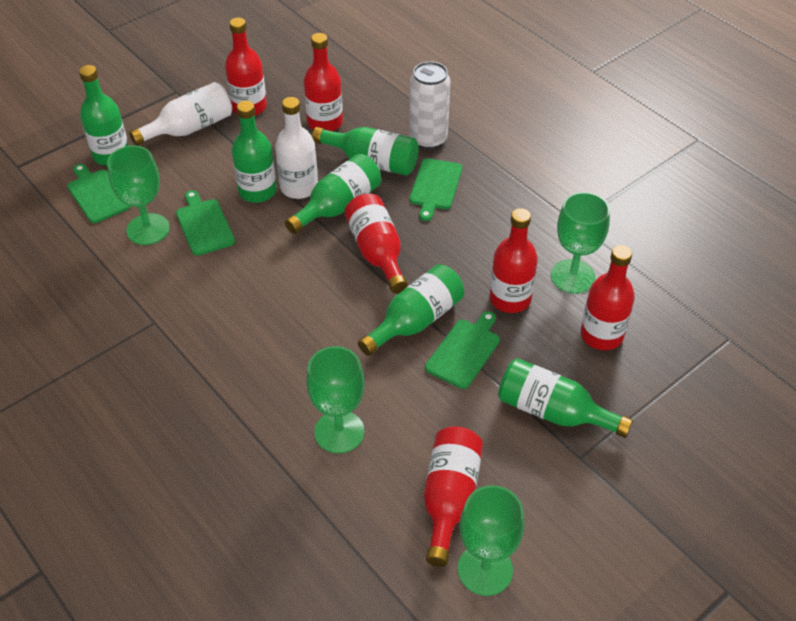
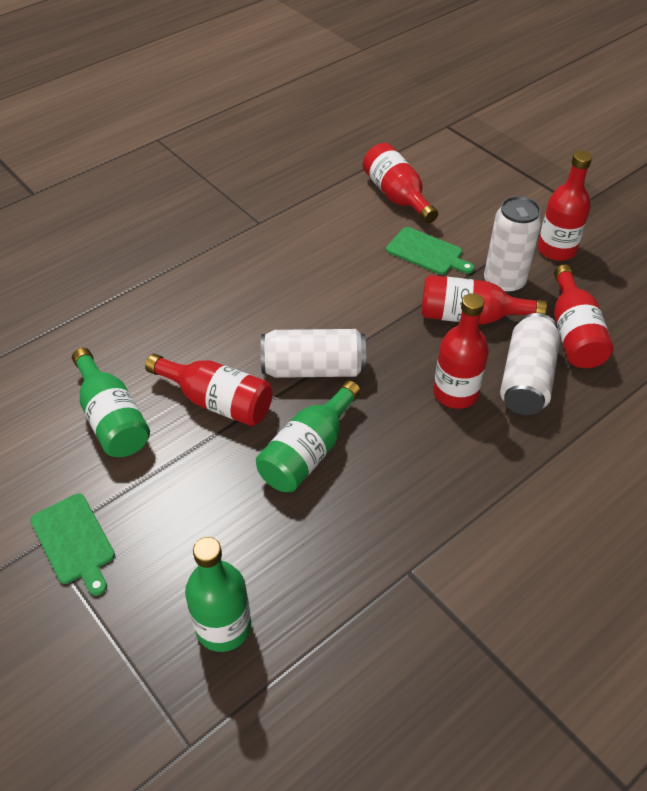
green bottle: 6 -> 3
green cutting board: 4 -> 2
green goblet: 4 -> 0
white bottle: 2 -> 0
white can: 1 -> 3

